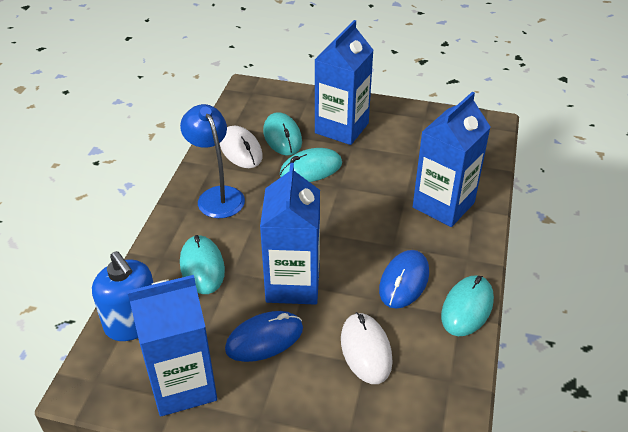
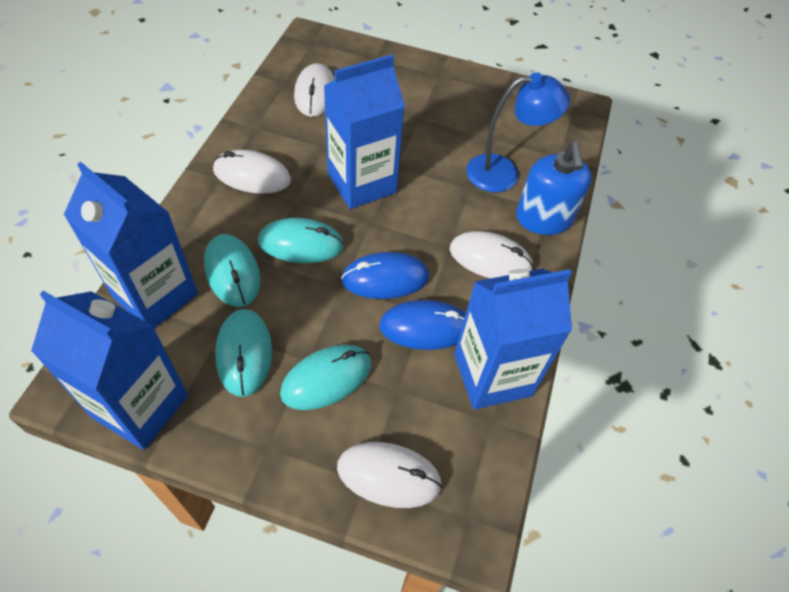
white mouse: 2 -> 4

